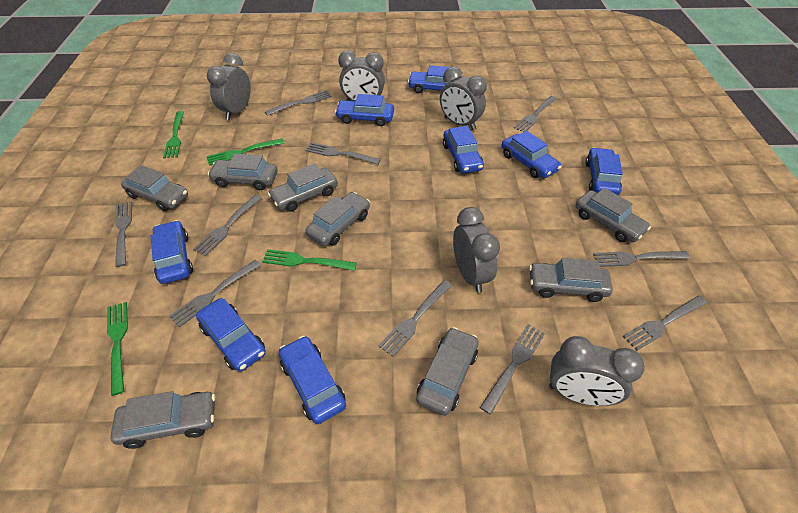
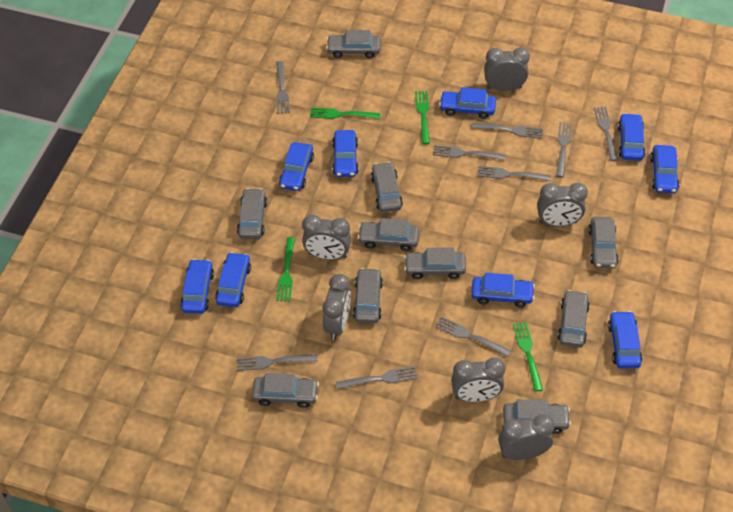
blue car: 8 -> 9
grey car: 8 -> 10
grey clock: 5 -> 6
grey fork: 10 -> 9

